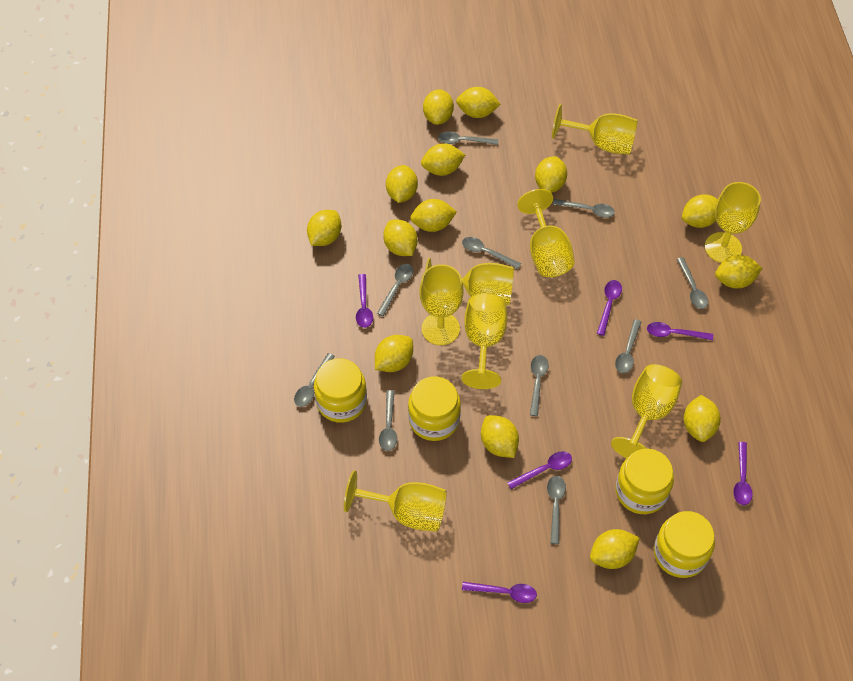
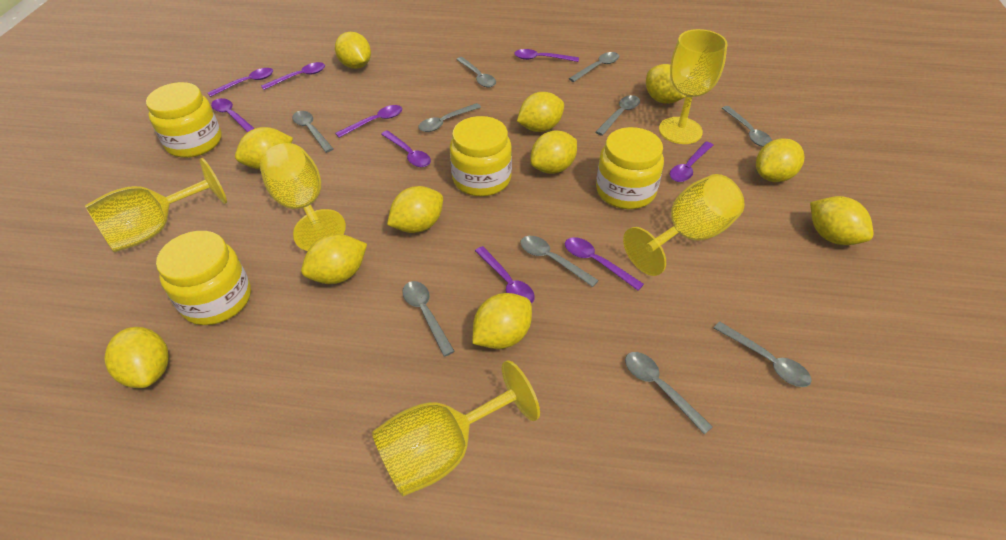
purple spoon: 6 -> 9
yellow goblet: 8 -> 5
yellow lemon: 14 -> 11

